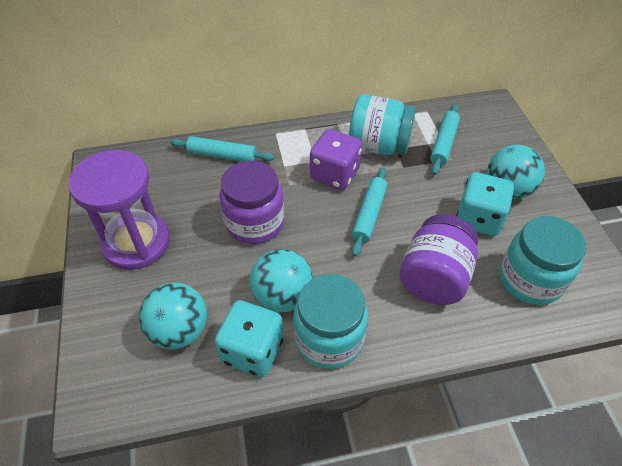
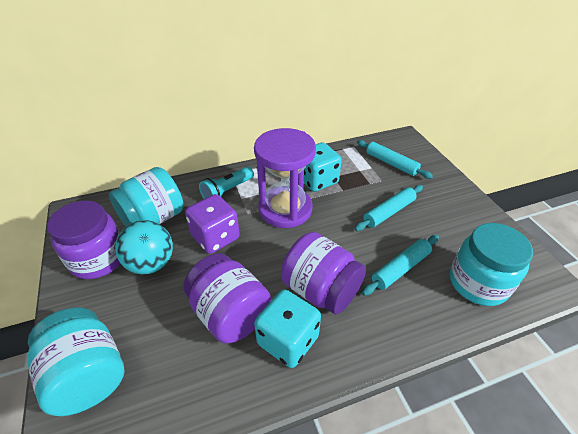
purple jar: 2 -> 3
turquoise ball: 3 -> 1
turquoise flashlight: 0 -> 1

